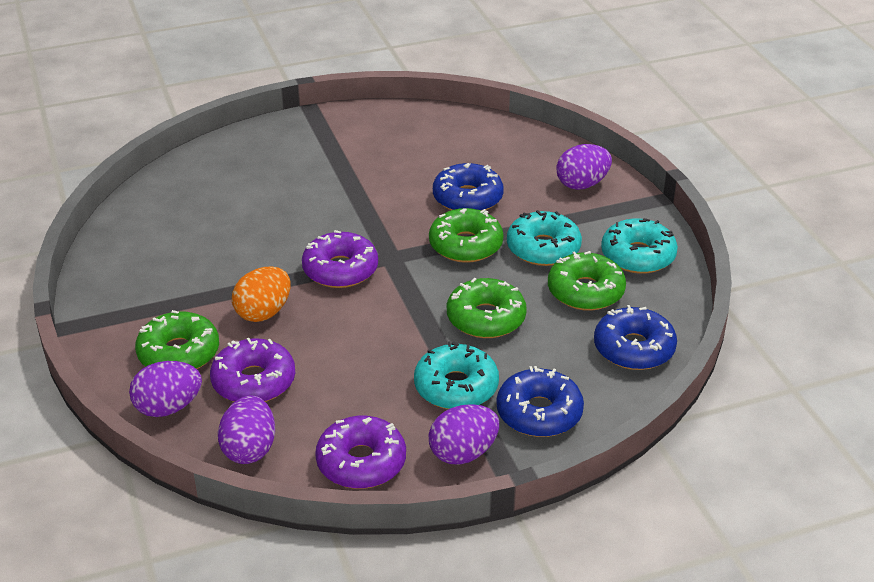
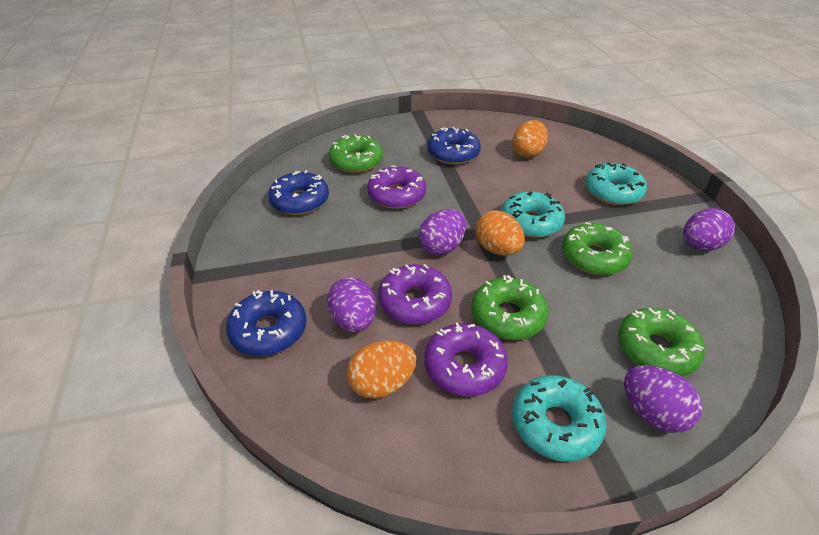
orange egg: 1 -> 3

